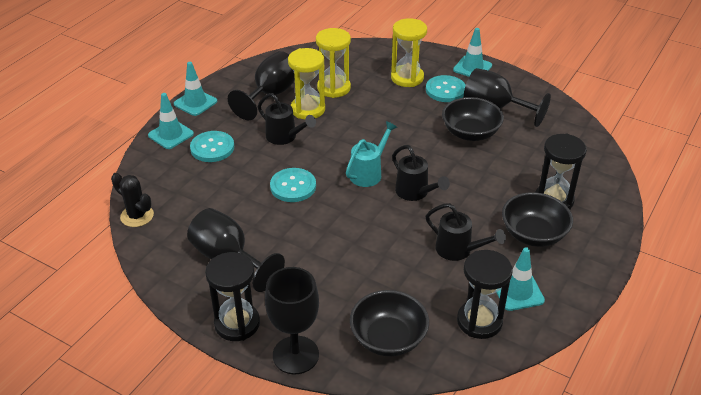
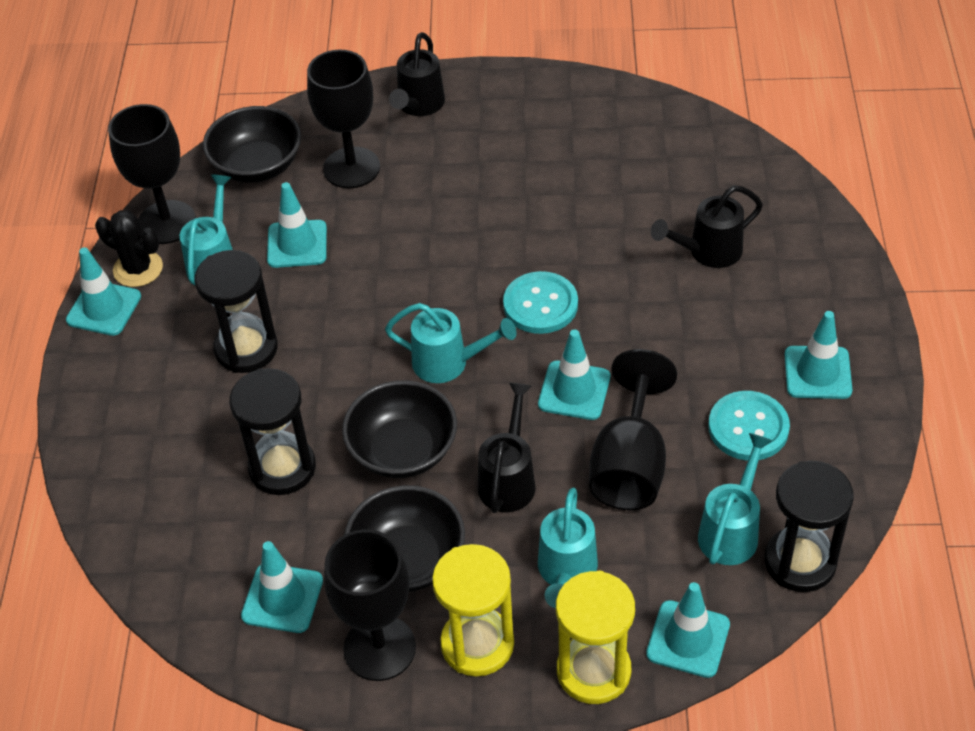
turquoise button: 3 -> 2
turquoise traffic cone: 4 -> 6
turquoise watering can: 1 -> 4
yellow hourglass: 3 -> 2

